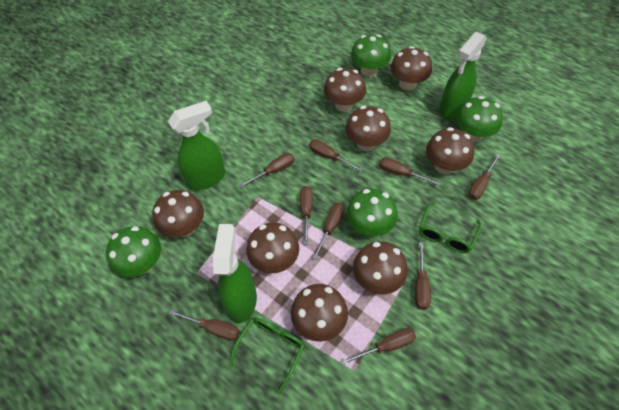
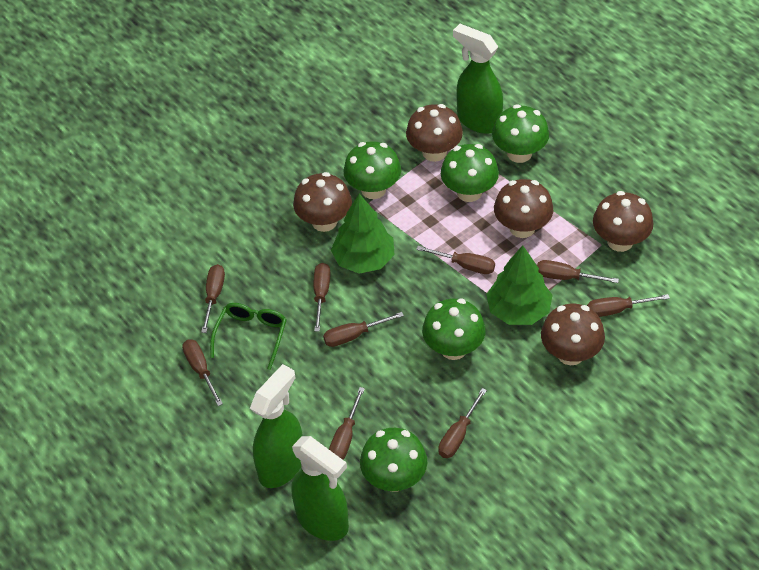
brown mushroom: 8 -> 5
green glasses: 2 -> 1
green mushroom: 4 -> 5
green tree: 0 -> 2

